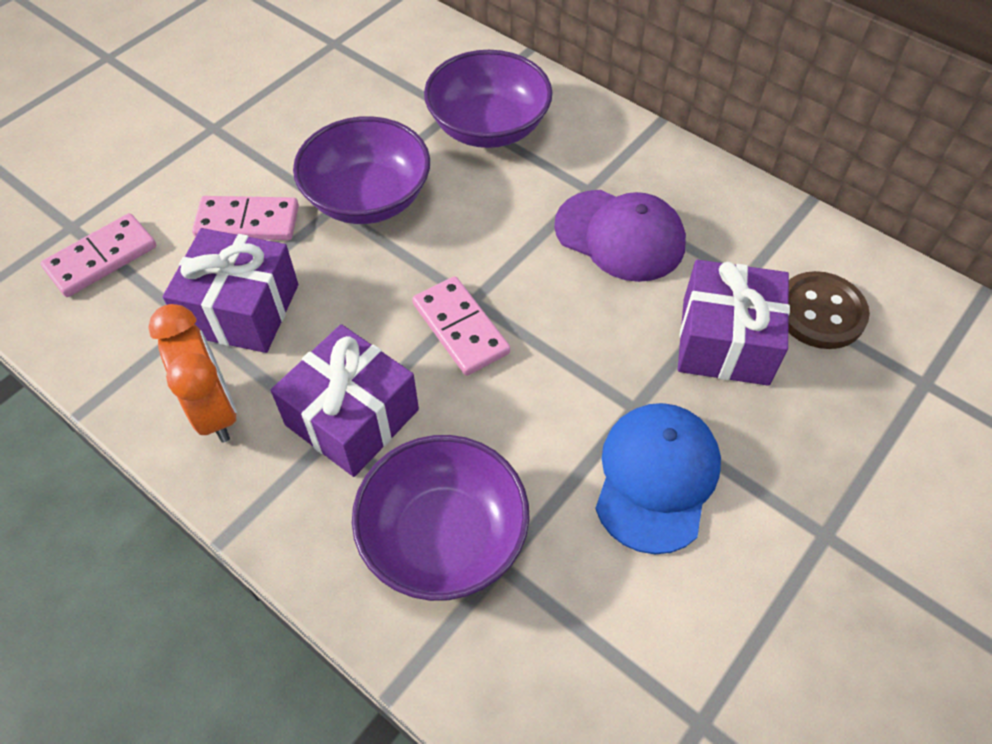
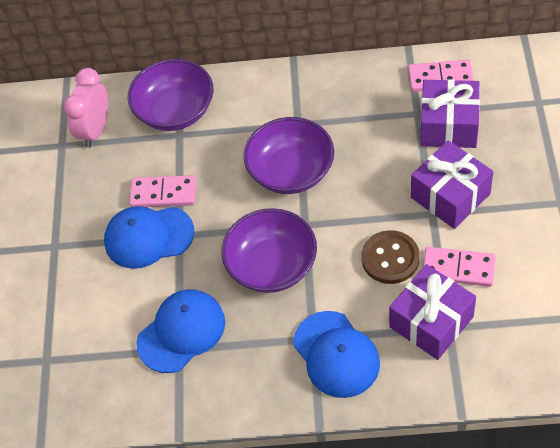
blue cap: 1 -> 3
orange clock: 1 -> 0
pink clock: 0 -> 1
purple cap: 1 -> 0

